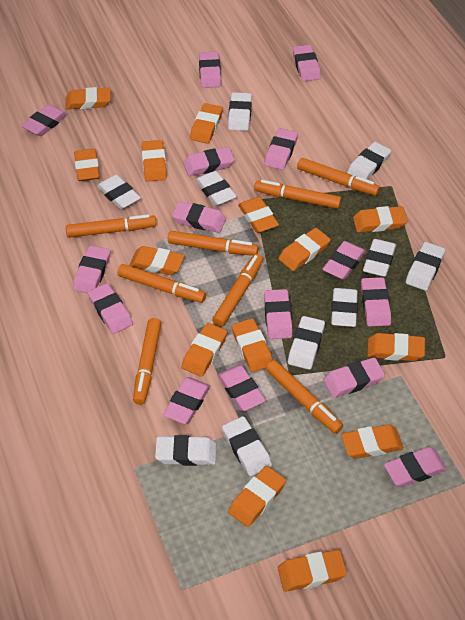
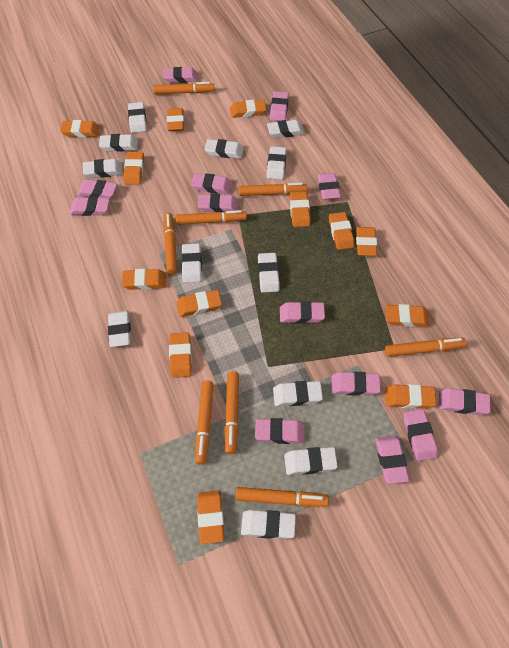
orange eraser: 14 -> 13
pink eraser: 15 -> 13
white eraser: 10 -> 12

